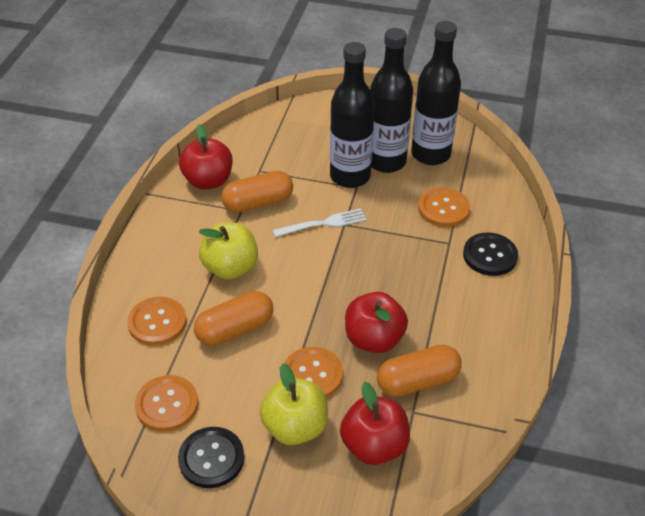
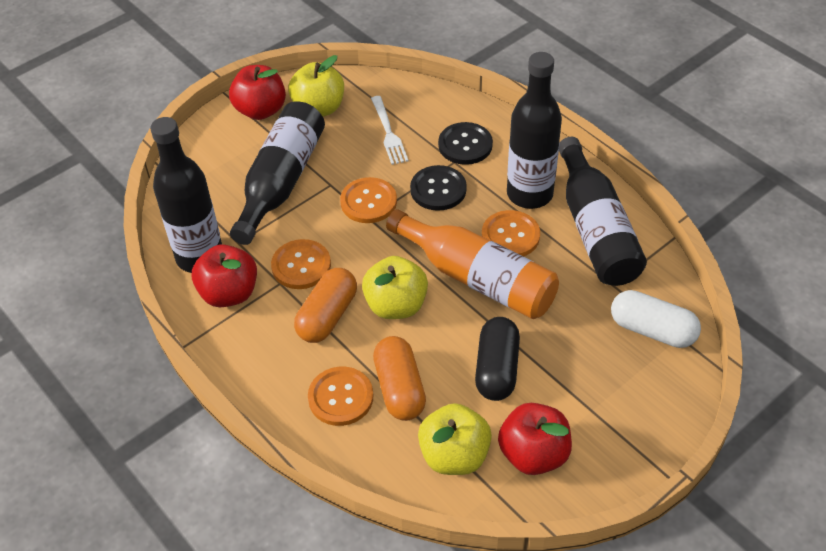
black bottle: 3 -> 4
black capsule: 0 -> 1
orange bottle: 0 -> 1
orange capsule: 3 -> 2
white capsule: 0 -> 1
yellow apple: 2 -> 3

